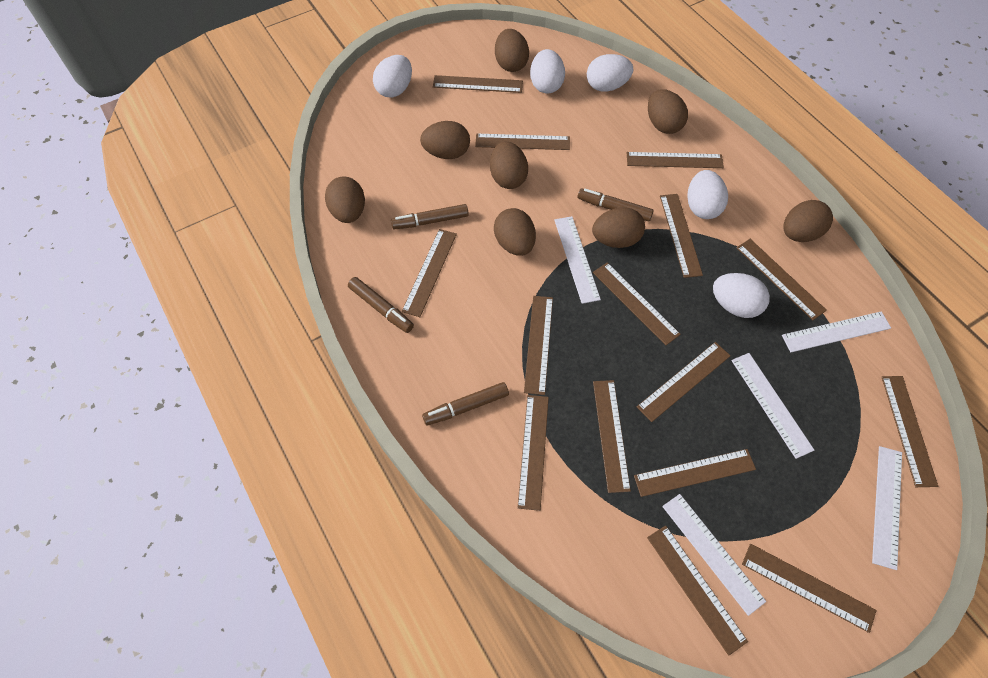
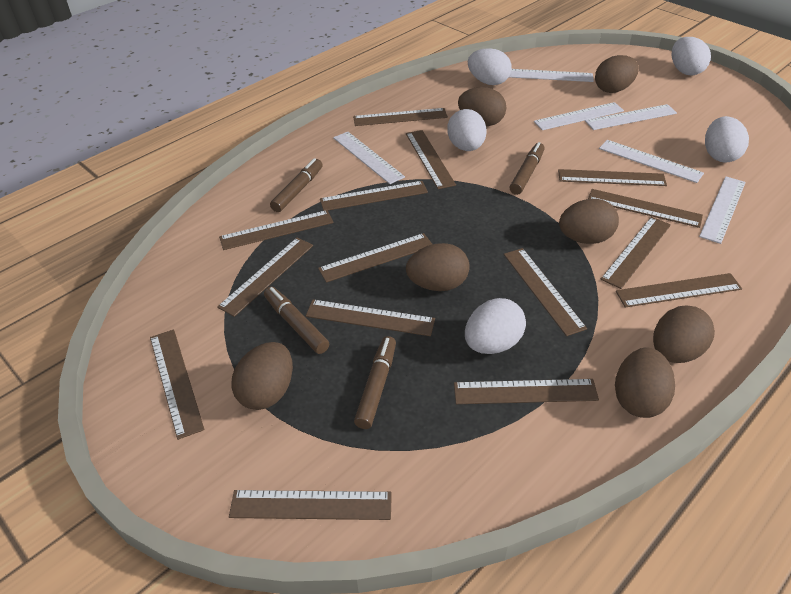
brown egg: 8 -> 7
white ruler: 5 -> 6

